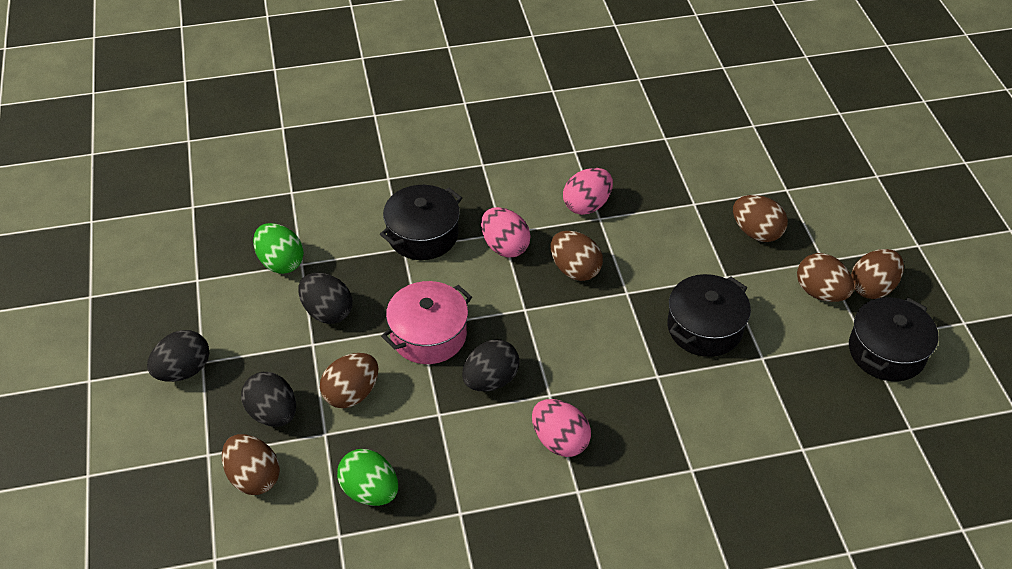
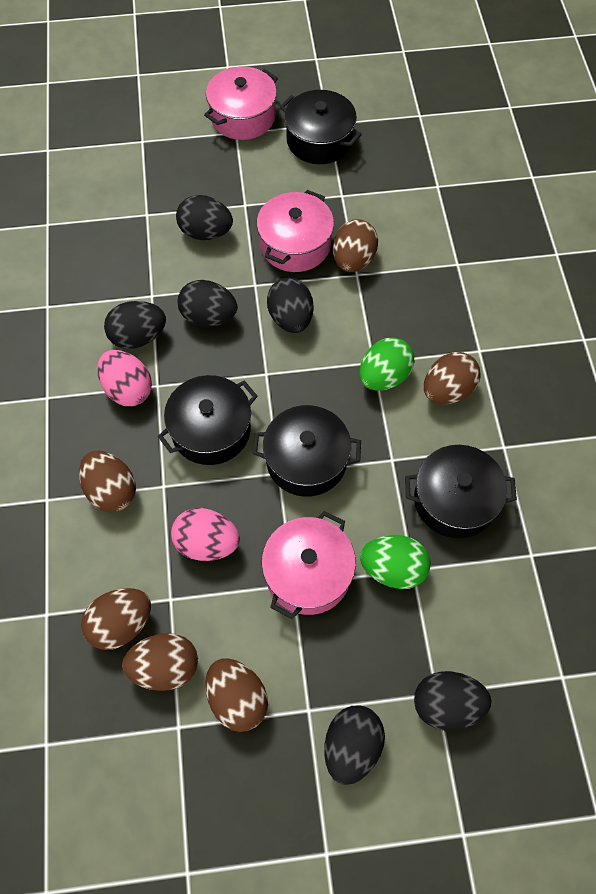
black egg: 4 -> 6
black pot: 3 -> 4
pink egg: 3 -> 2
pink pot: 1 -> 3

